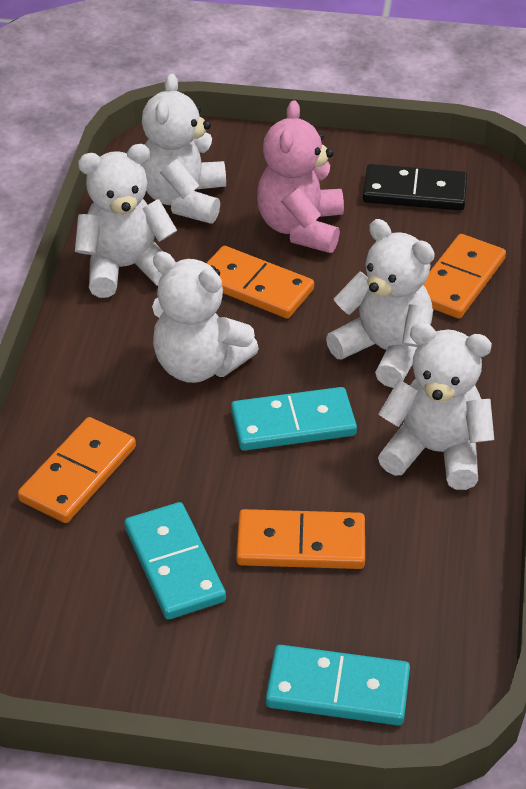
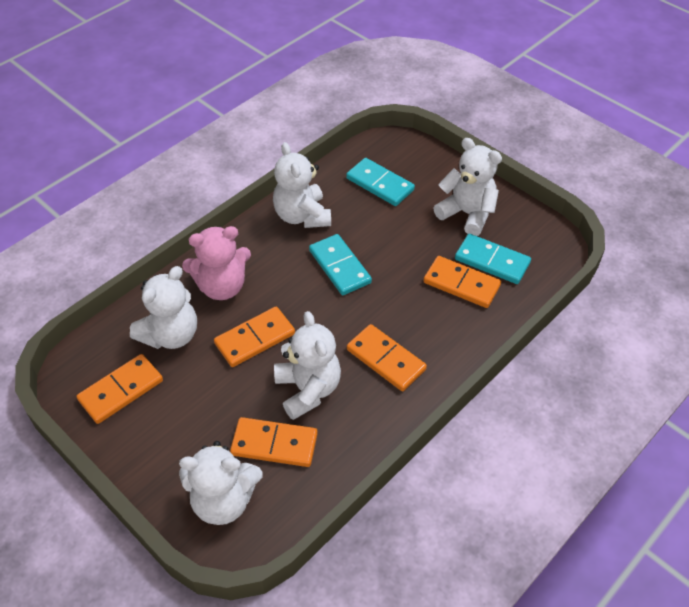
black domino: 1 -> 0
orange domino: 4 -> 5

